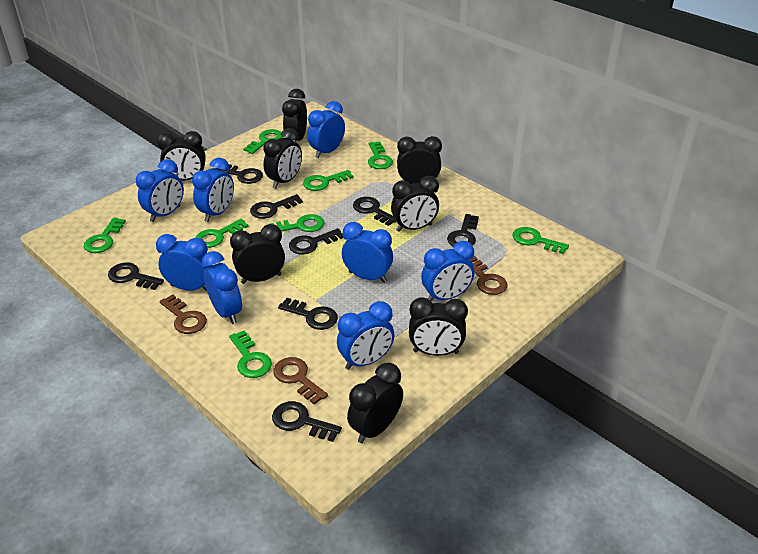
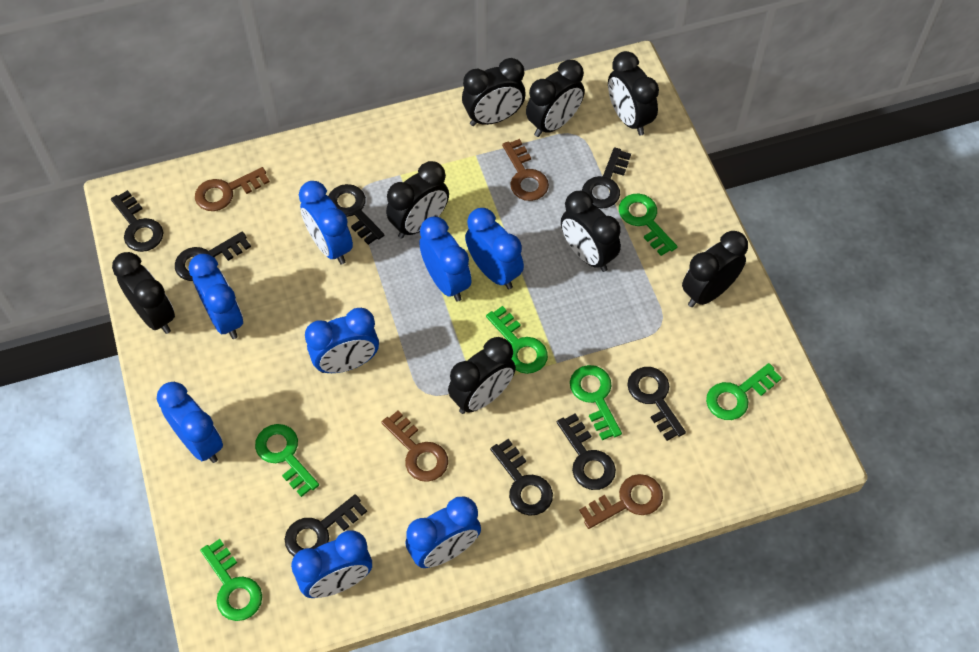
brown key: 3 -> 4
green key: 8 -> 6

